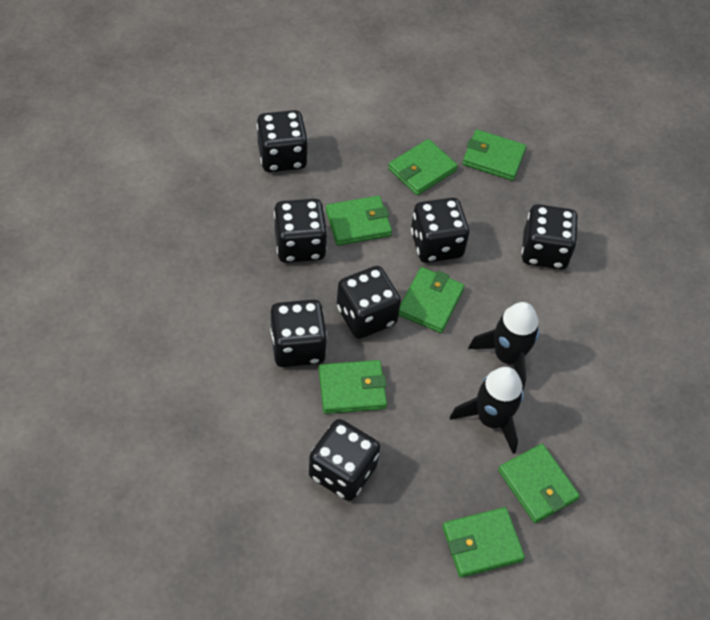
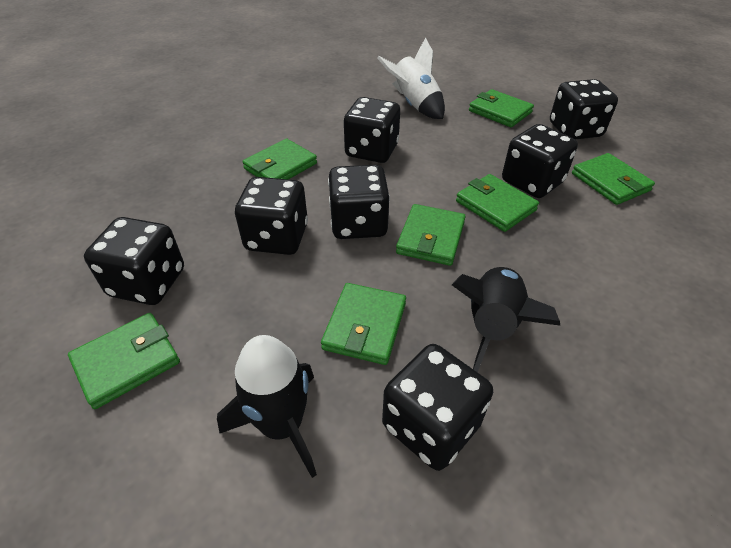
white rocket: 0 -> 1

